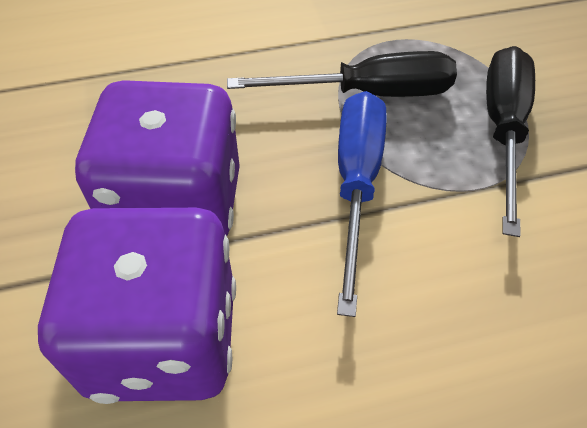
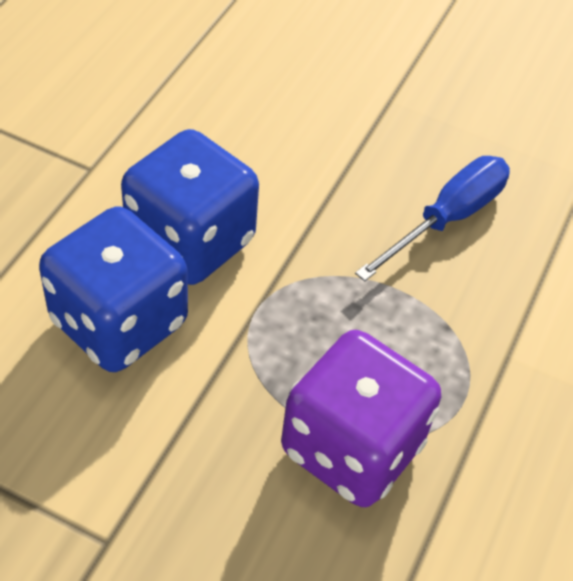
black screwdriver: 2 -> 0
blue dice: 0 -> 2
purple dice: 2 -> 1

